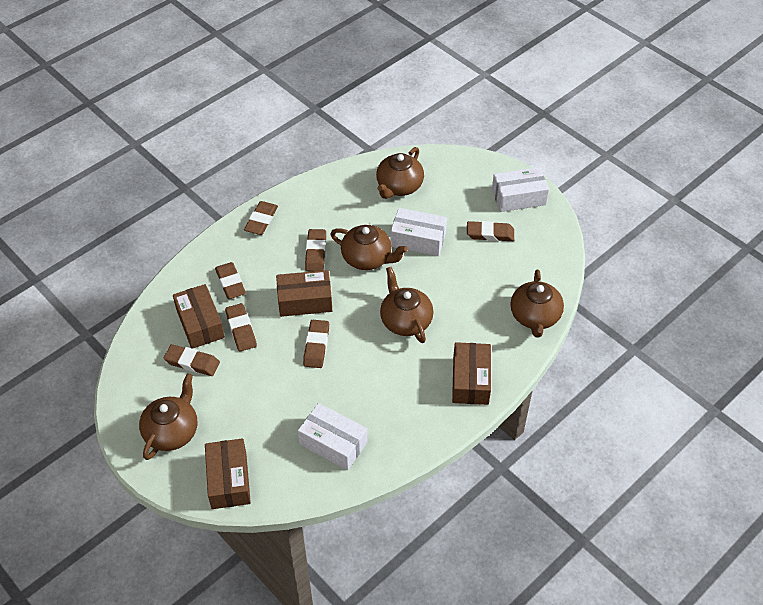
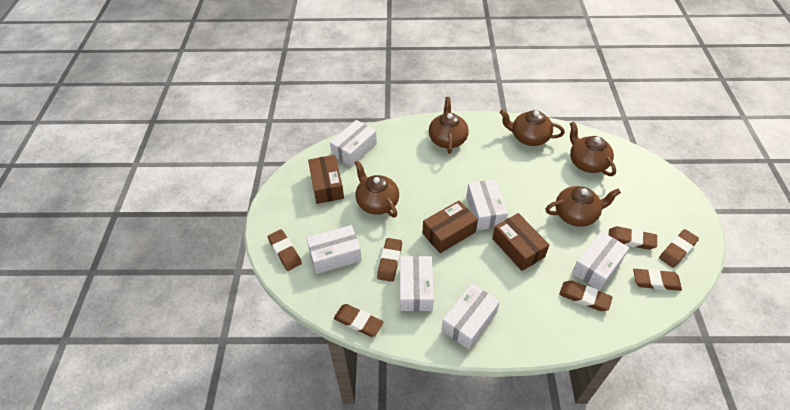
brown box: 4 -> 3
white box: 3 -> 6

